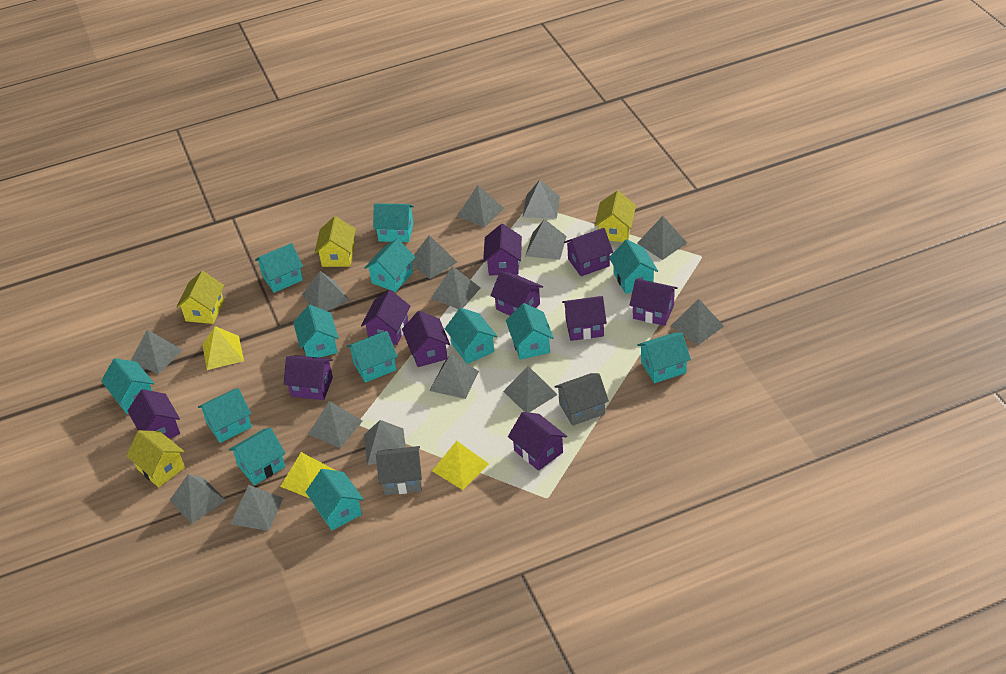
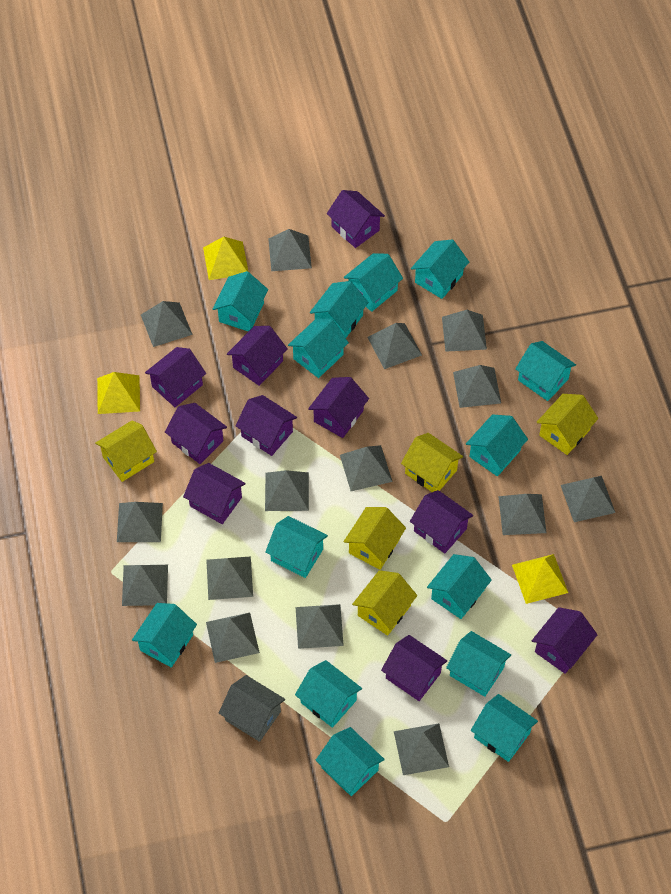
grey house: 2 -> 1
turquoise house: 13 -> 14
yellow house: 4 -> 5

